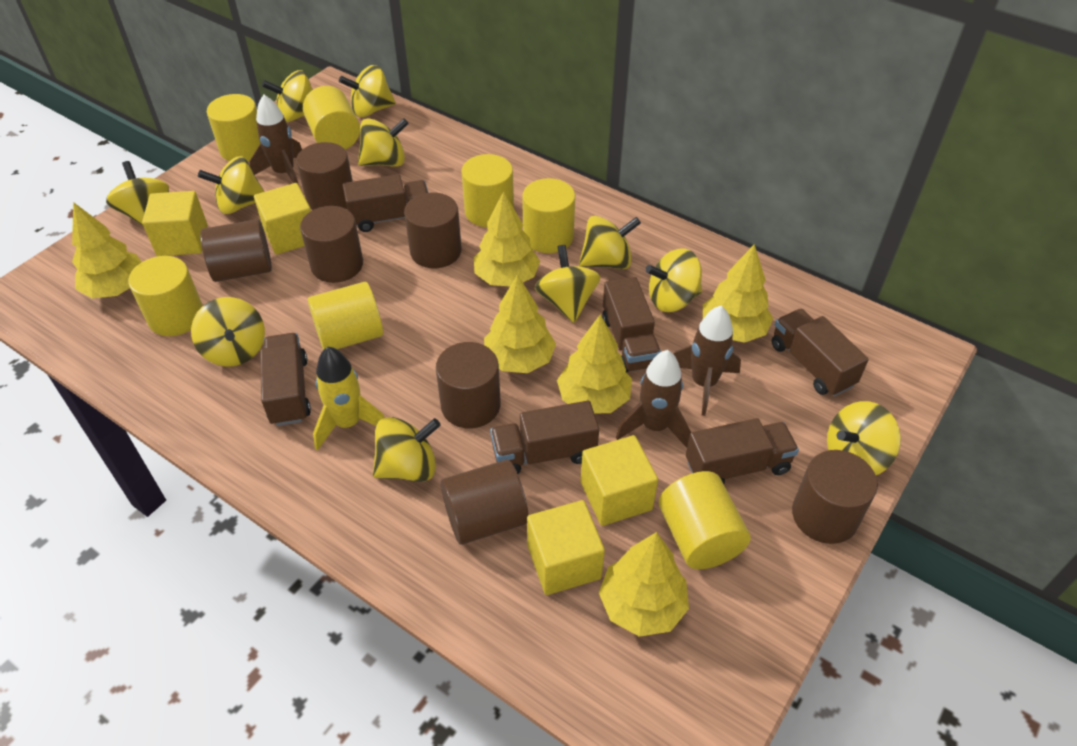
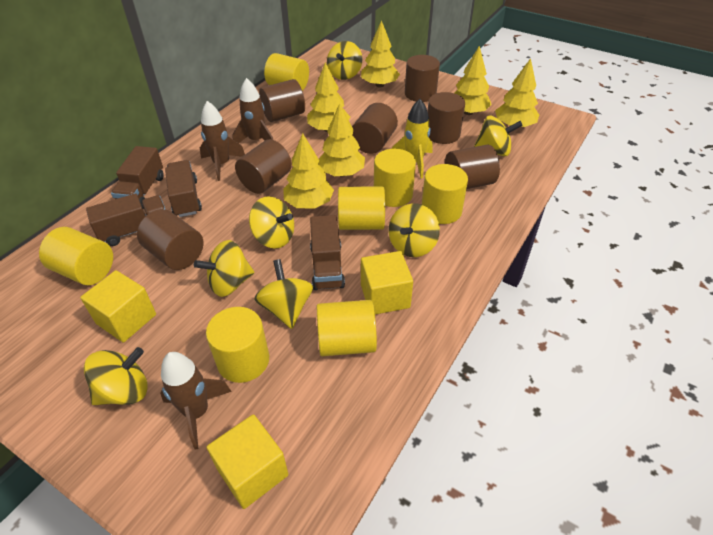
brown truck: 6 -> 4
yellow cube: 4 -> 3
yellow spinning top: 11 -> 7

